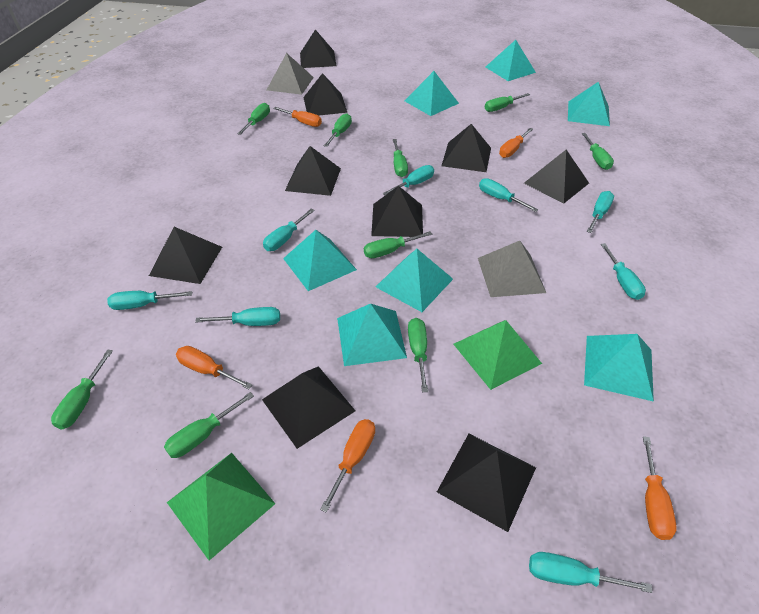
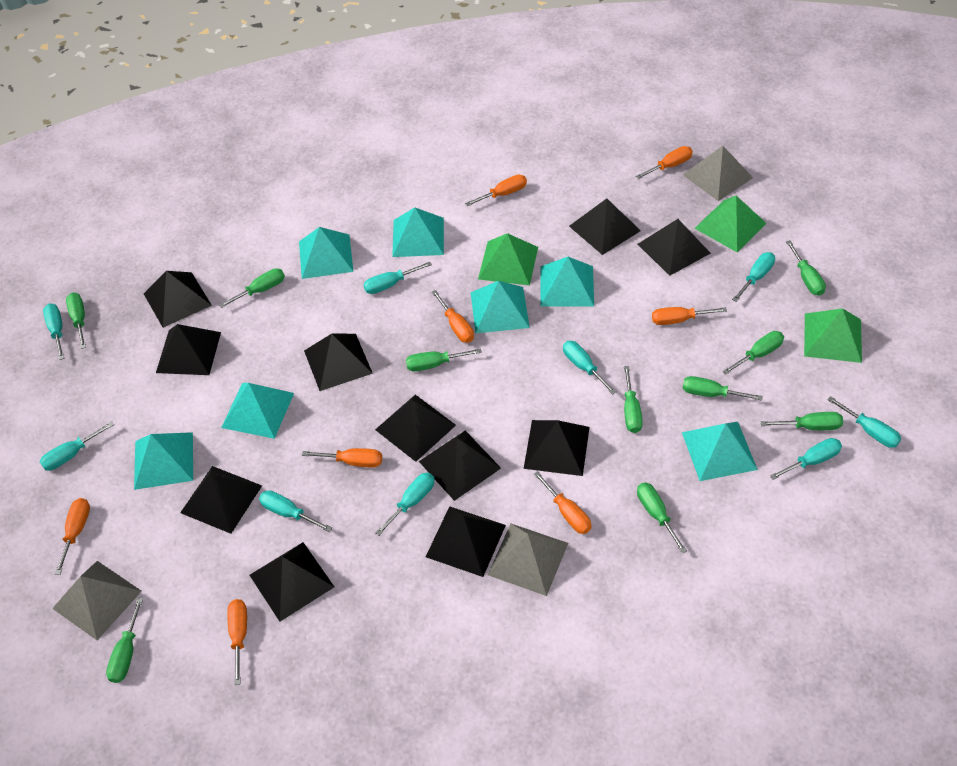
black pyramid: 9 -> 11
green pyramid: 2 -> 3
green screwdriver: 9 -> 10
grey pyramid: 2 -> 3
orange screwdriver: 5 -> 8
turquoise screwdriver: 8 -> 9

